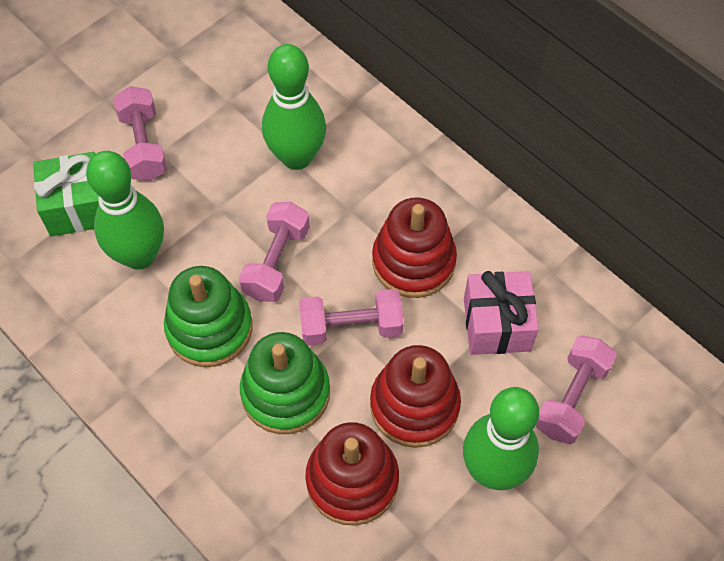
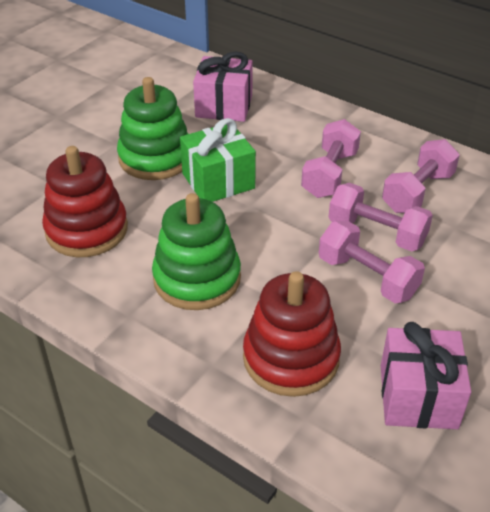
green bowling pin: 3 -> 0
pink gift: 1 -> 2
red stacking toy: 3 -> 2

